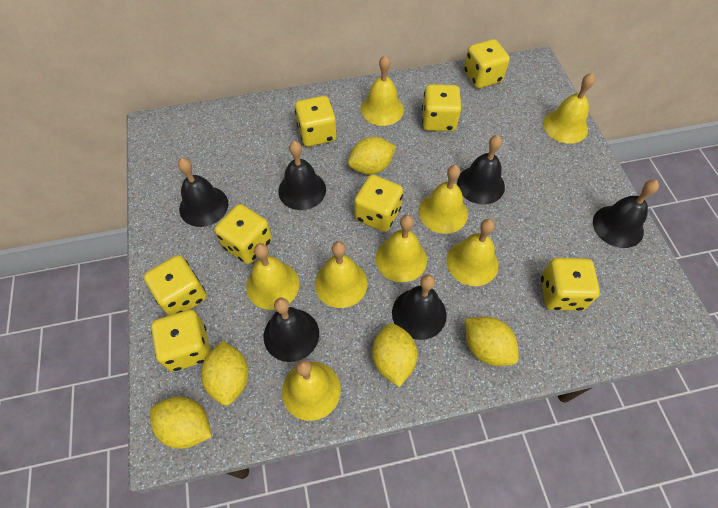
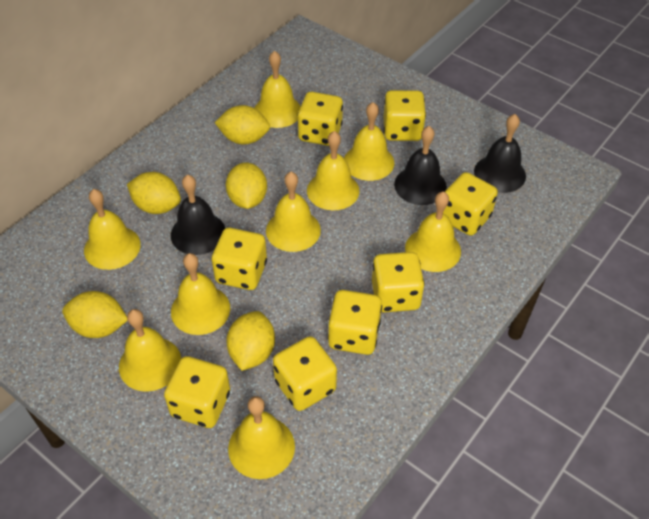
black bell: 6 -> 3
yellow bell: 8 -> 9

